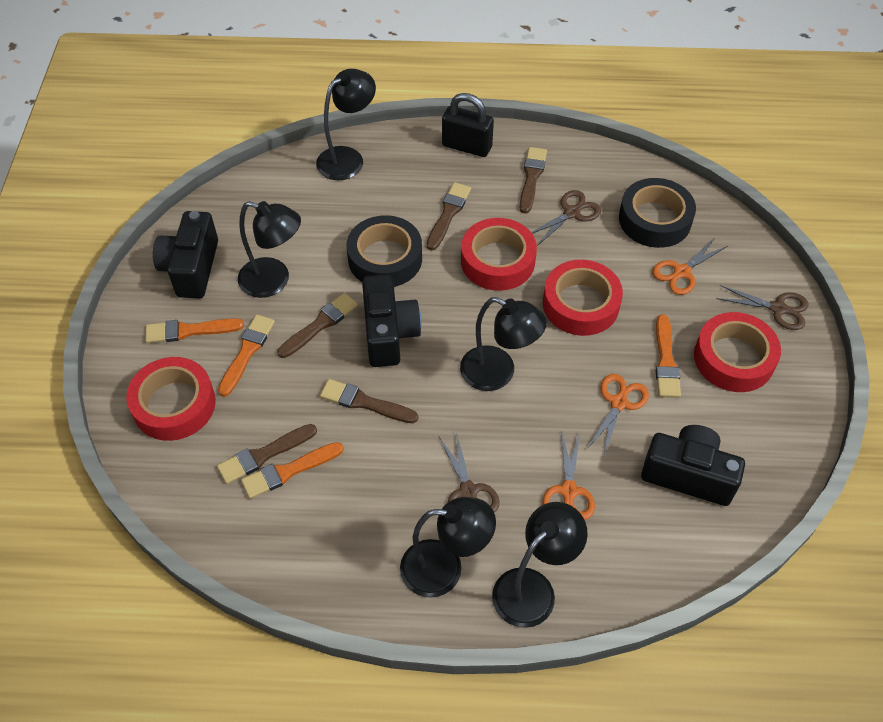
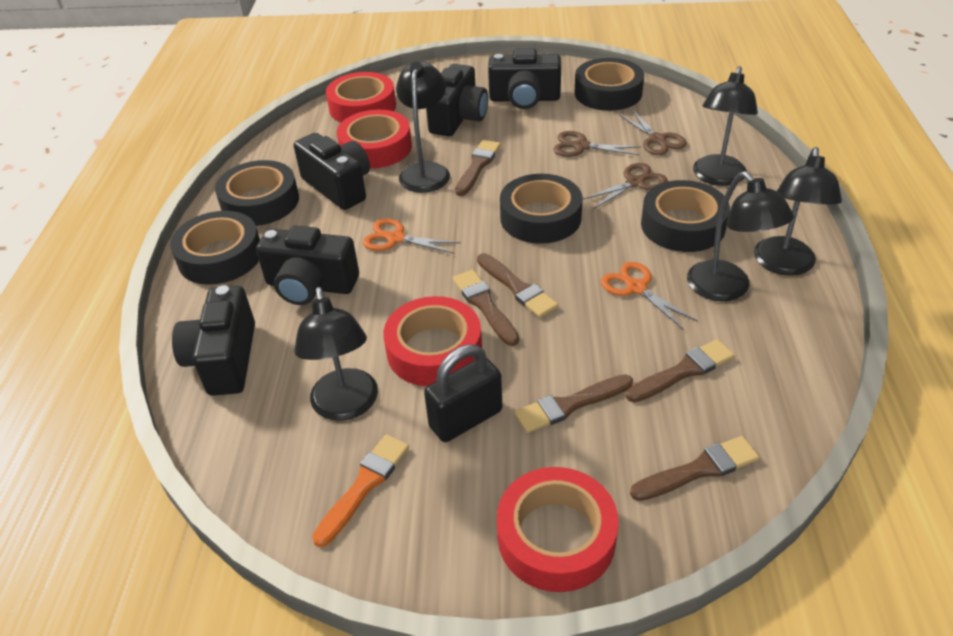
black camera: 3 -> 5
black tape: 2 -> 5
brown brush: 5 -> 6
orange brush: 4 -> 1
orange scissors: 3 -> 2

